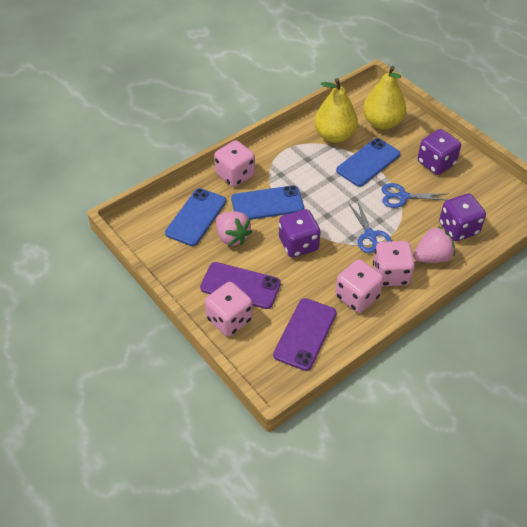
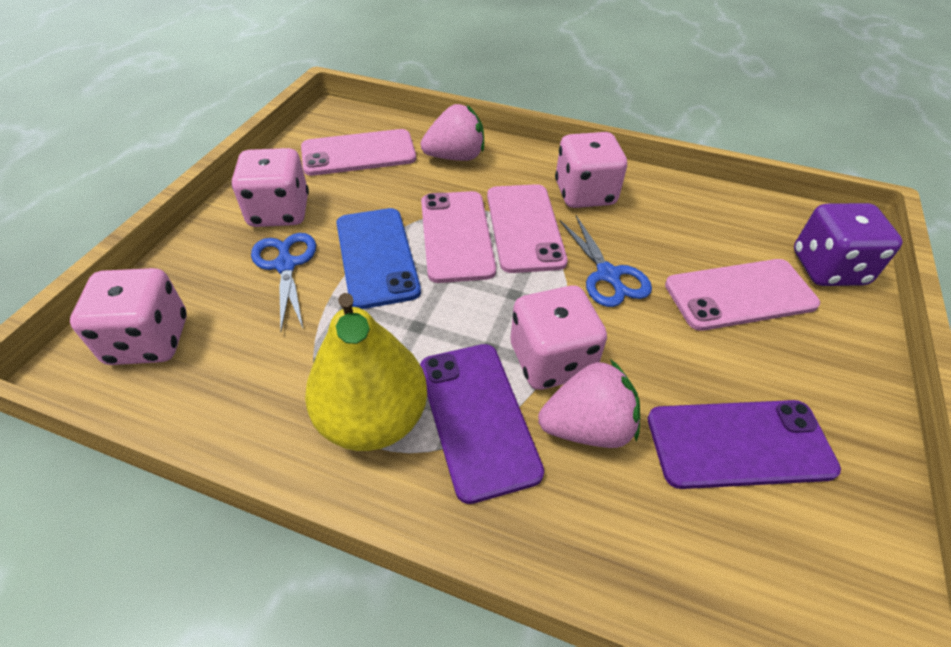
blue phone: 3 -> 1
pink phone: 0 -> 4
purple dice: 3 -> 1
yellow pear: 2 -> 1

